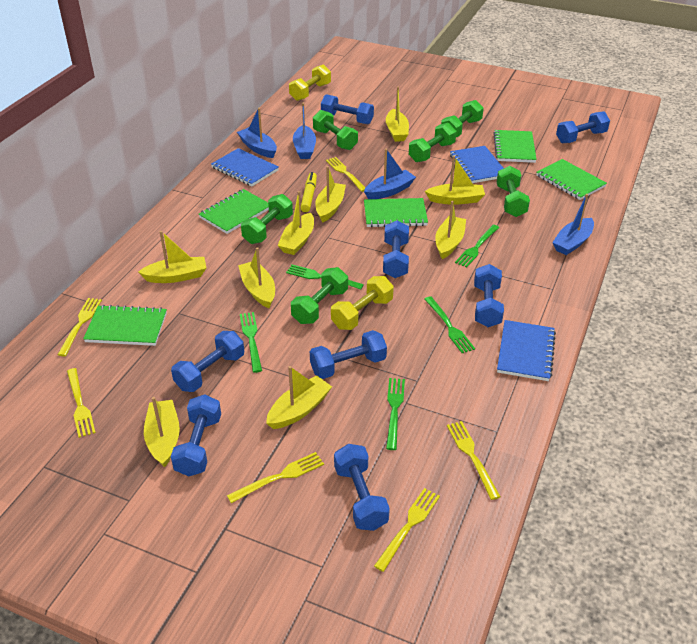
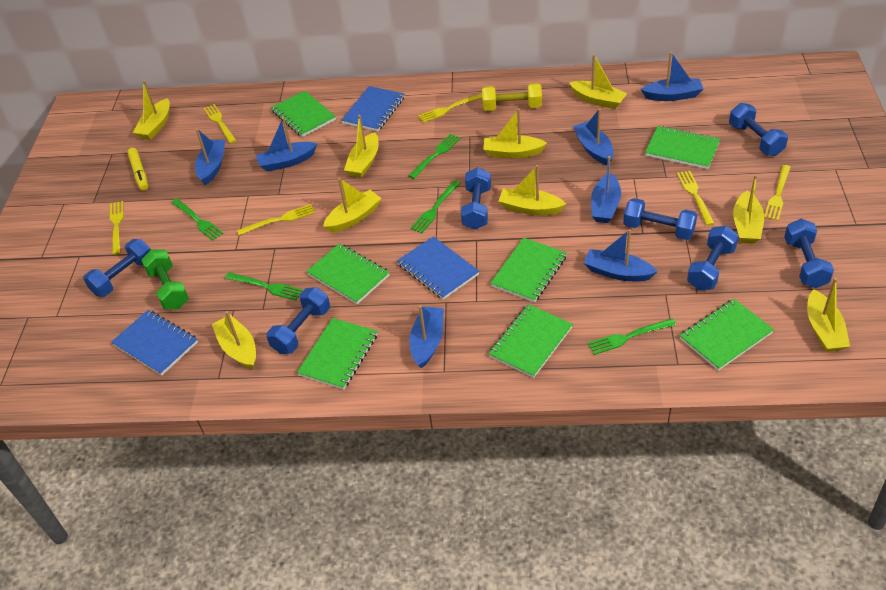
blue boat: 4 -> 7
blue dumbbell: 8 -> 7
green dumbbell: 6 -> 1
green notebook: 5 -> 7
yellow dumbbell: 2 -> 1

